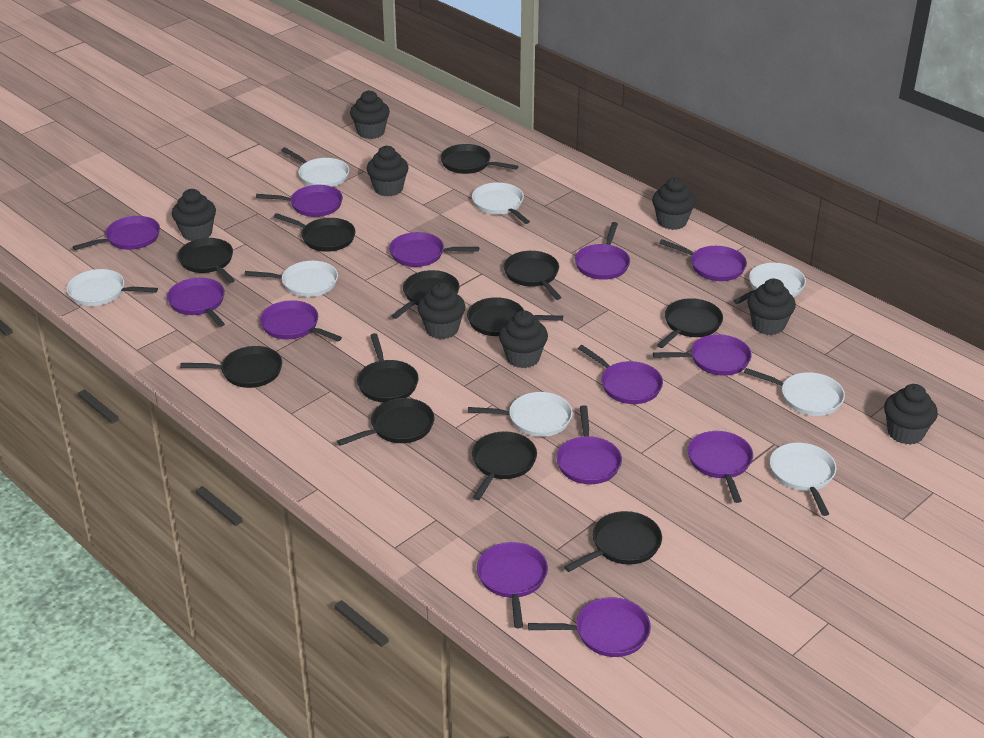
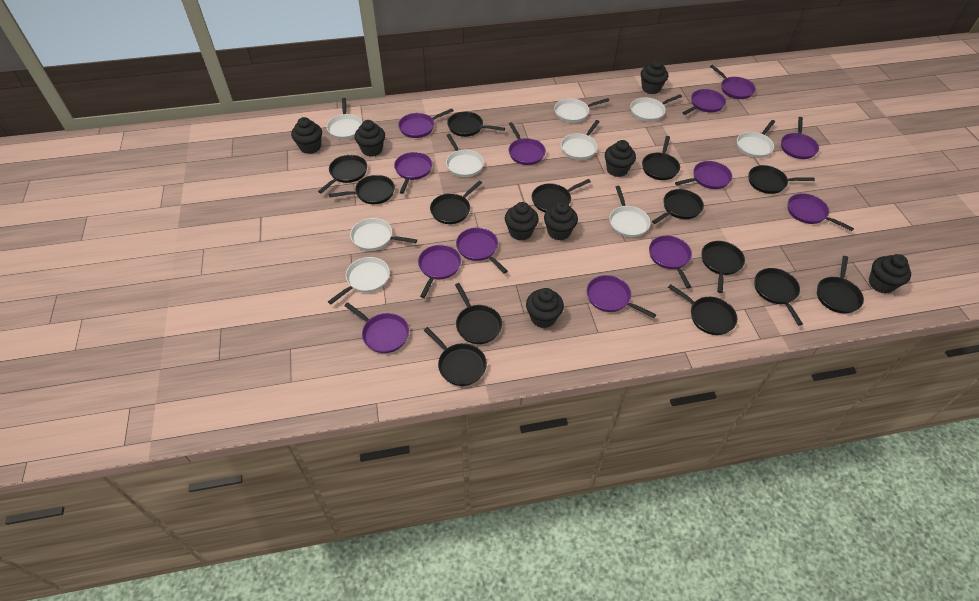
black pan: 12 -> 14
white pan: 8 -> 9

